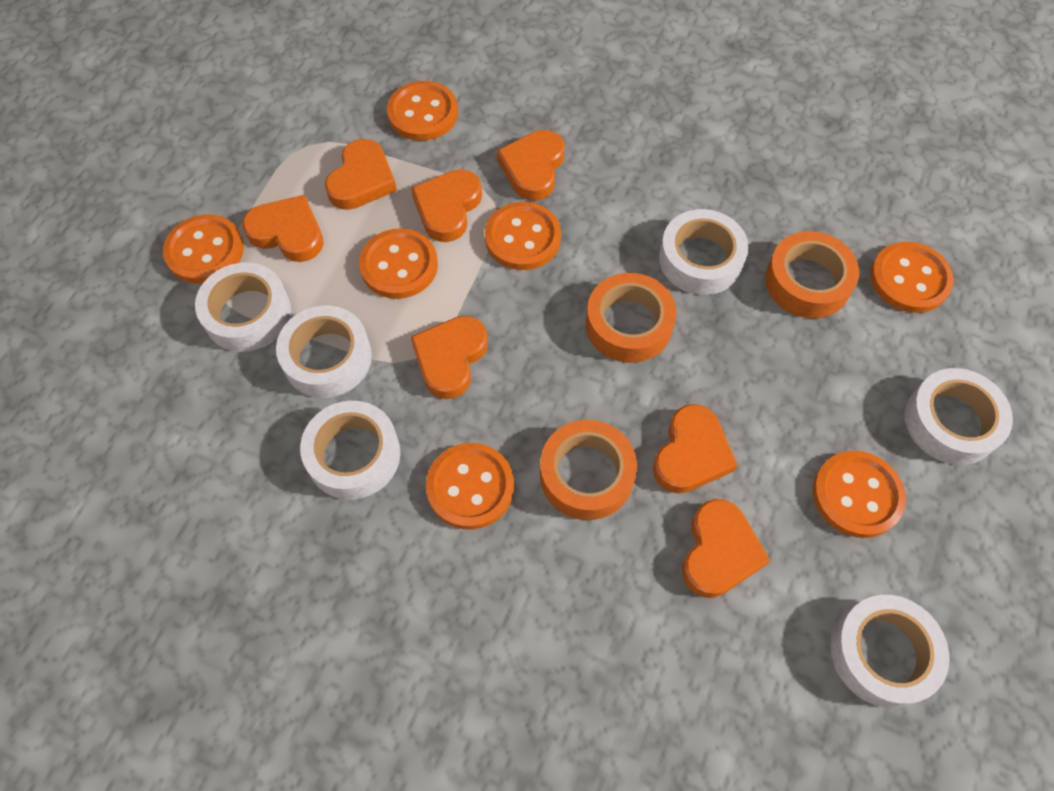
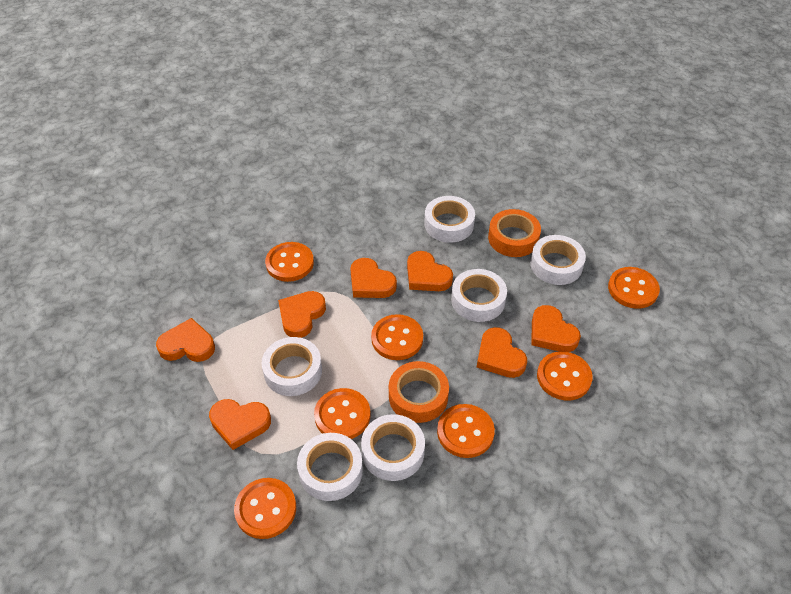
orange tape: 3 -> 2

